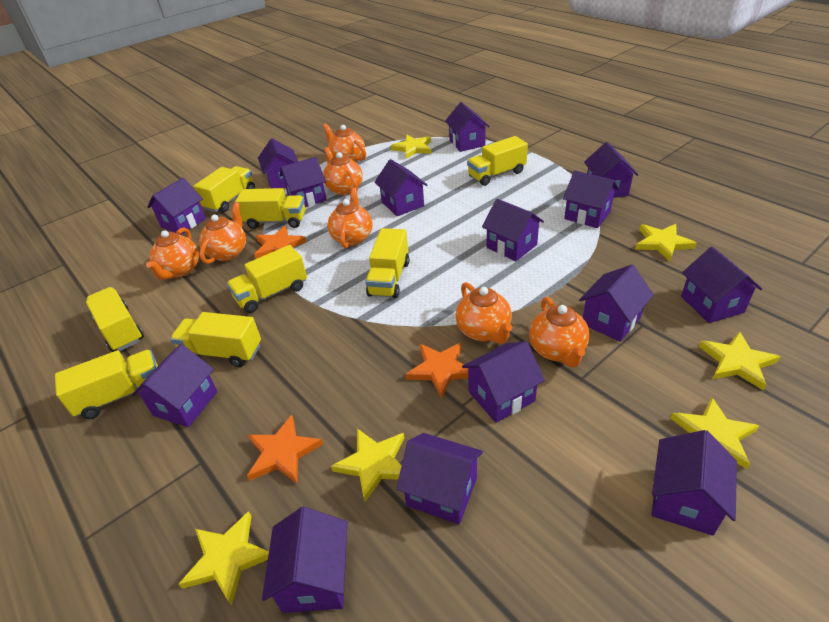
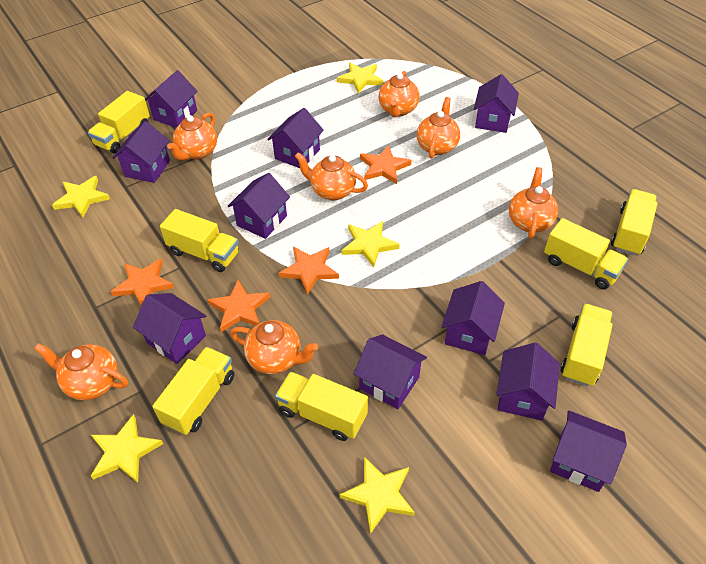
orange star: 3 -> 4
purple house: 15 -> 10
yellow star: 6 -> 5
yellow truck: 8 -> 7

